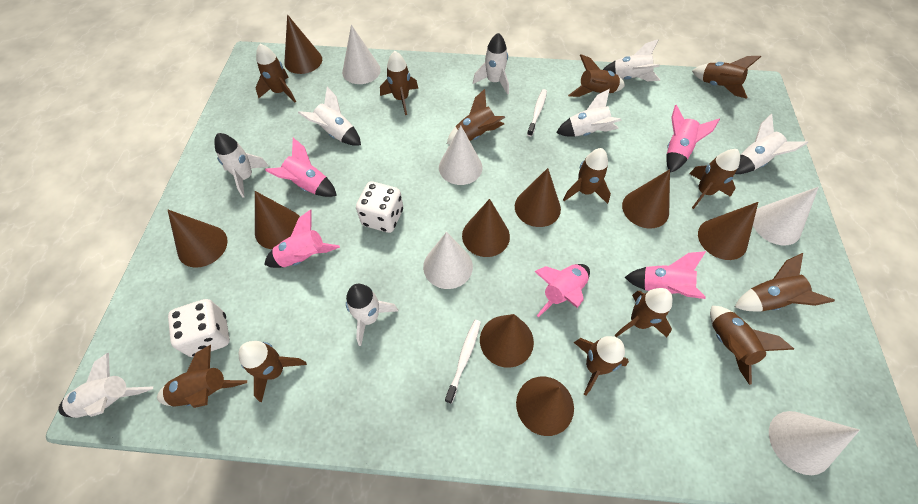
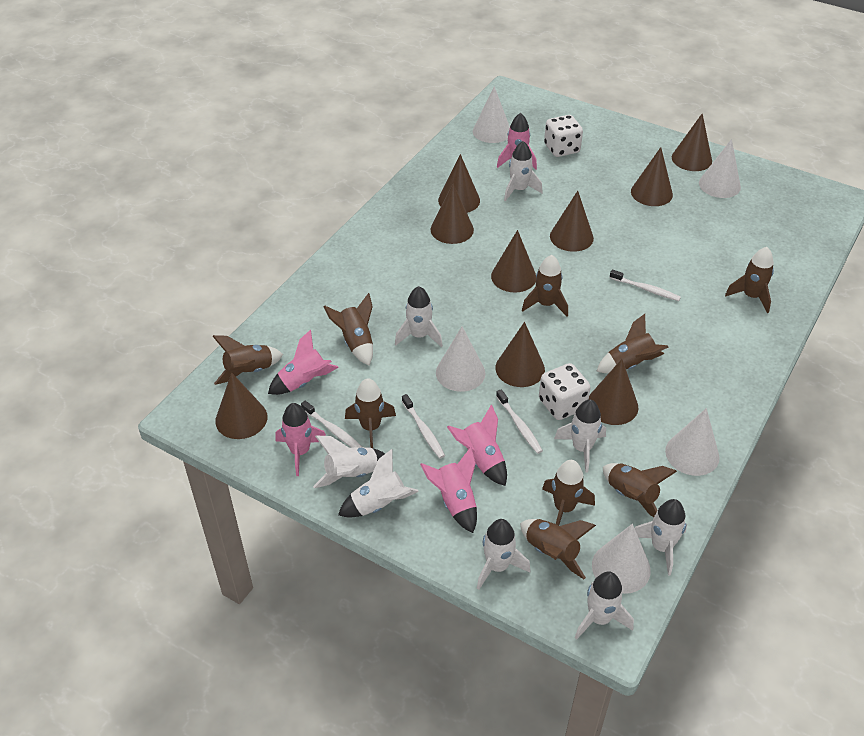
brown rocket: 13 -> 9
white toothbrush: 2 -> 4

